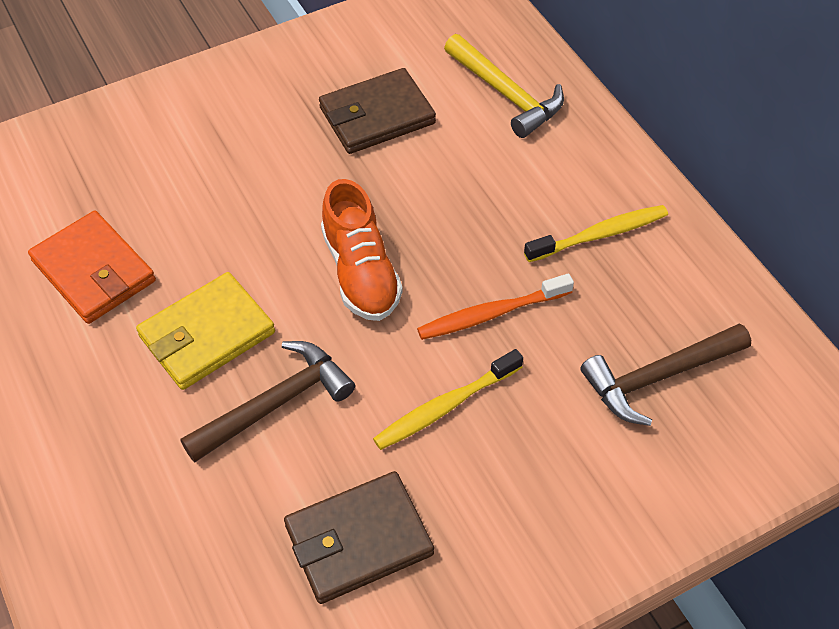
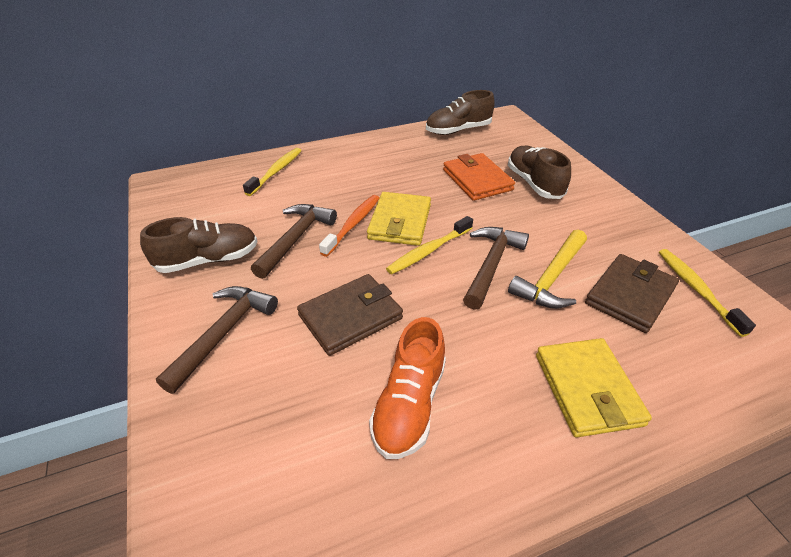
brown hammer: 2 -> 3
brown shoe: 0 -> 3
yellow toothbrush: 2 -> 3
yellow wallet: 1 -> 2

